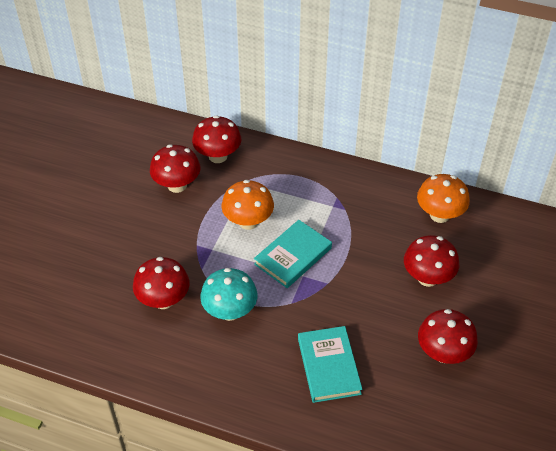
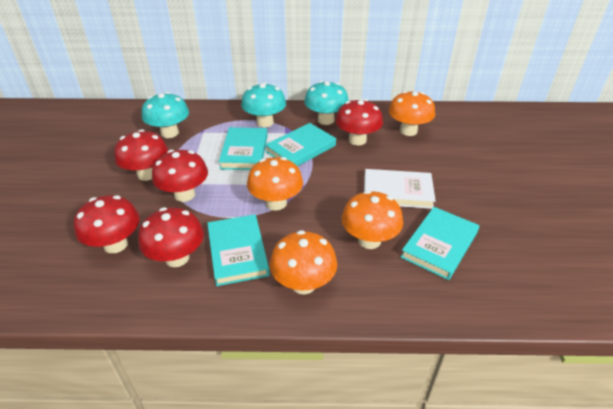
orange mushroom: 2 -> 4
turquoise book: 2 -> 4
turquoise mushroom: 1 -> 3
white book: 0 -> 1

